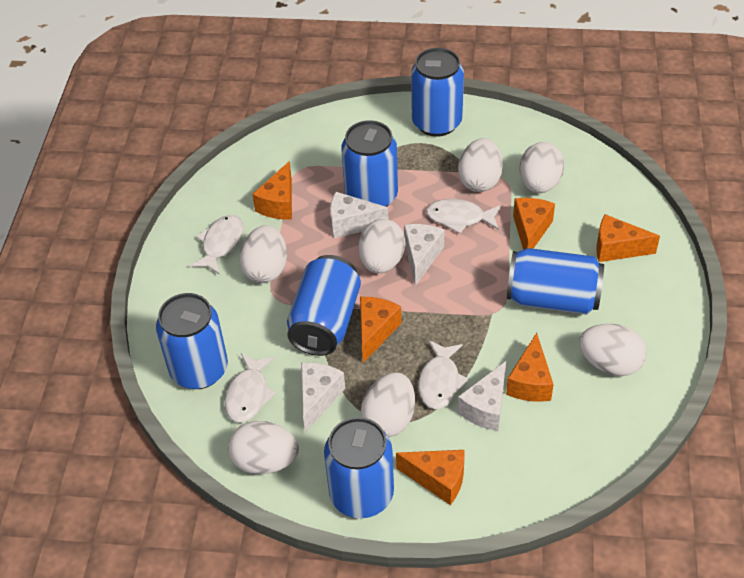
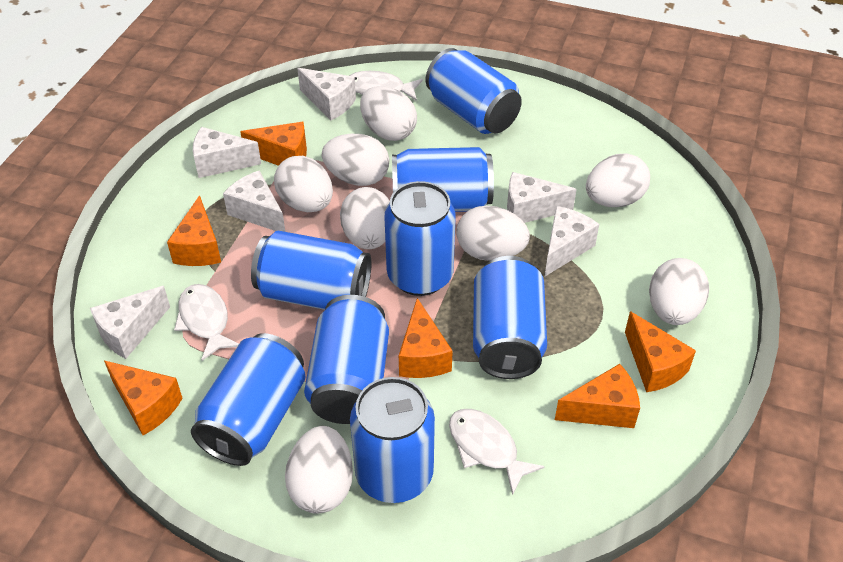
blue can: 6 -> 8
white cheese: 4 -> 6
white egg: 7 -> 8
white fish: 4 -> 3

